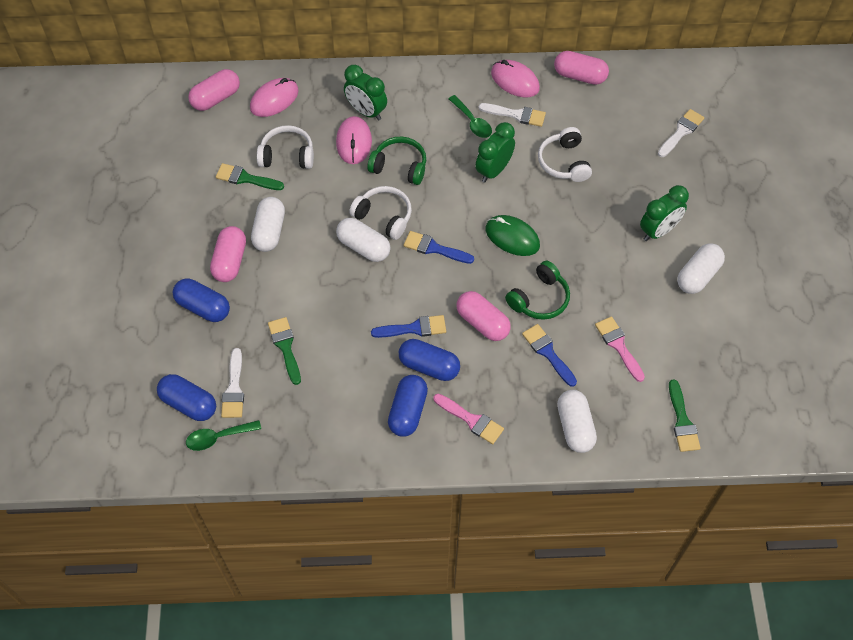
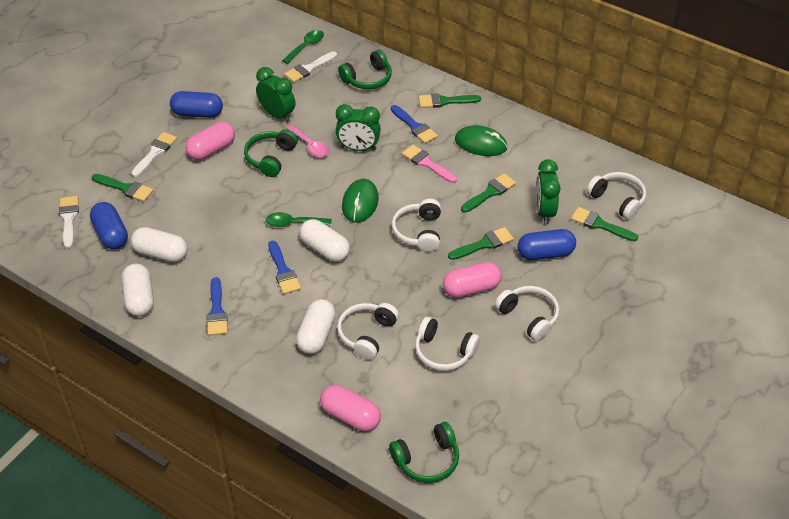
blue capsule: 4 -> 3
green brush: 3 -> 5
green headphones: 2 -> 3
green mouse: 1 -> 2
pink brush: 2 -> 1
pink capsule: 4 -> 3
pink mouse: 3 -> 0
pink spoon: 0 -> 1
white headphones: 3 -> 5

